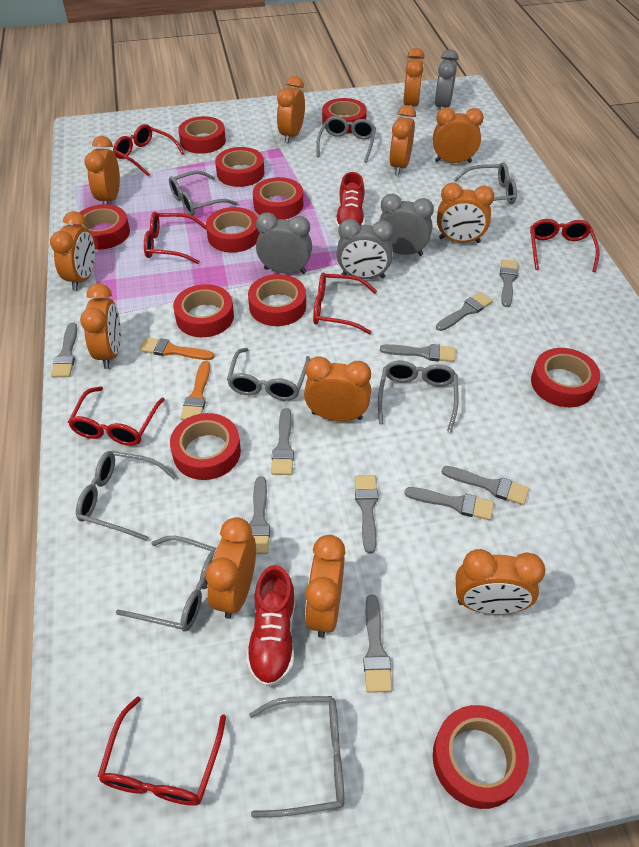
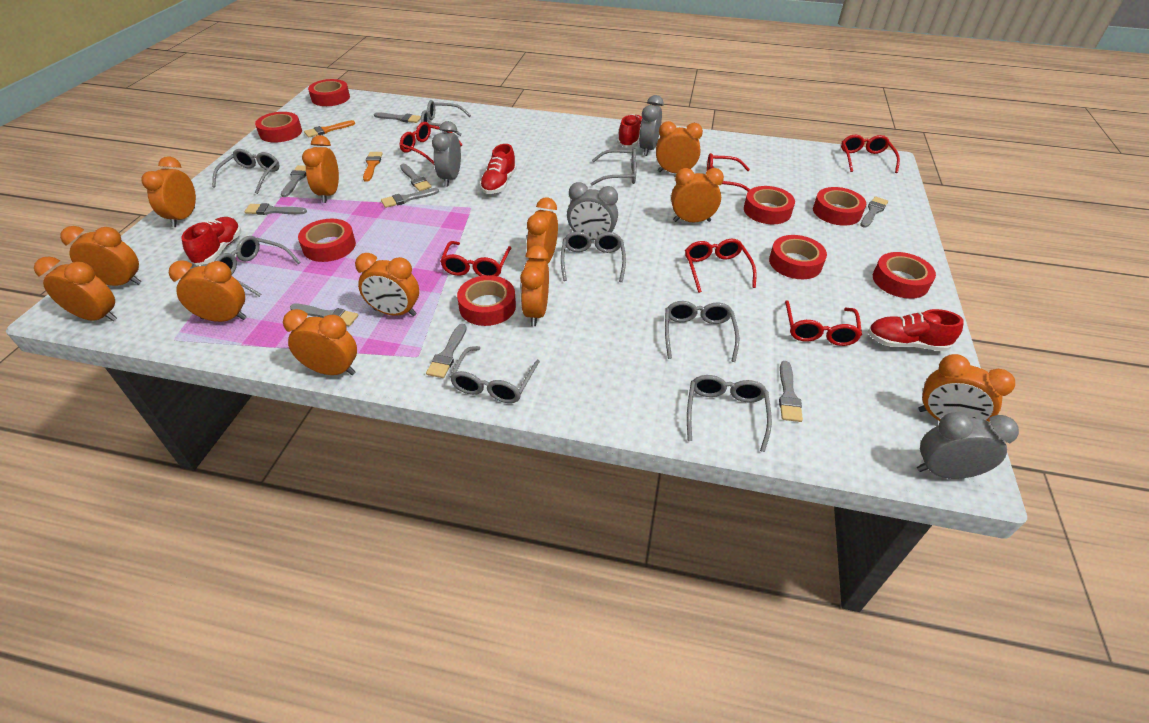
grey brush: 10 -> 9
red shoe: 2 -> 4
red tape: 11 -> 8

